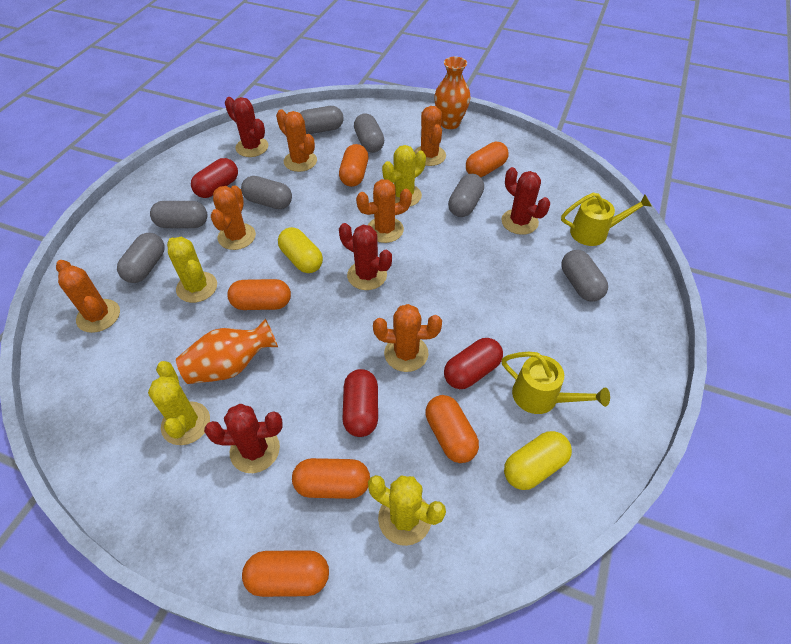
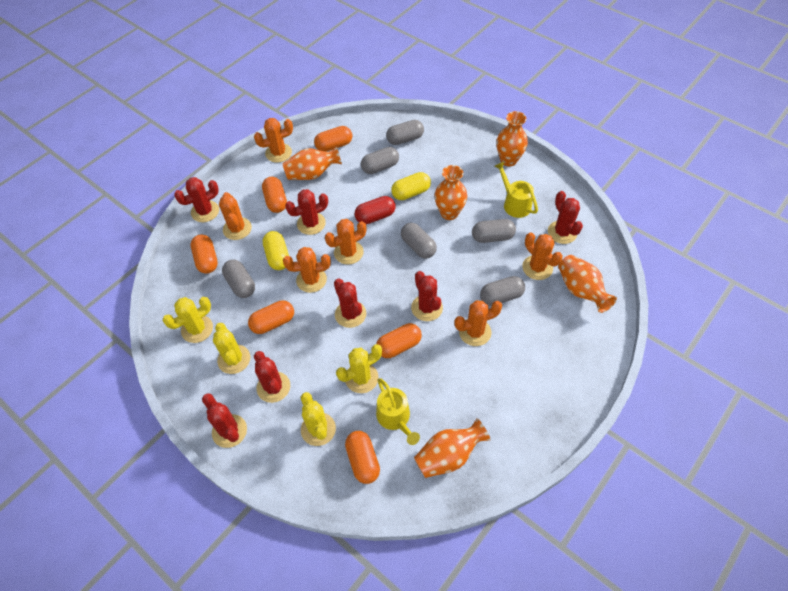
grey capsule: 7 -> 6
orange vase: 2 -> 5
red cactus: 4 -> 7
red capsule: 3 -> 1

